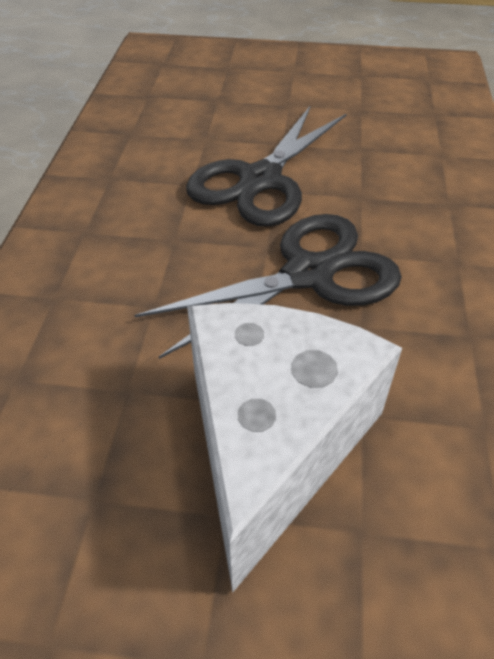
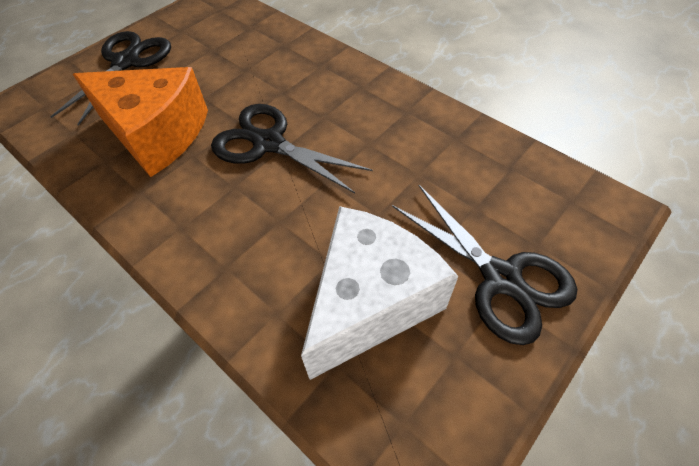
black scissors: 2 -> 3
orange cheese: 0 -> 1

